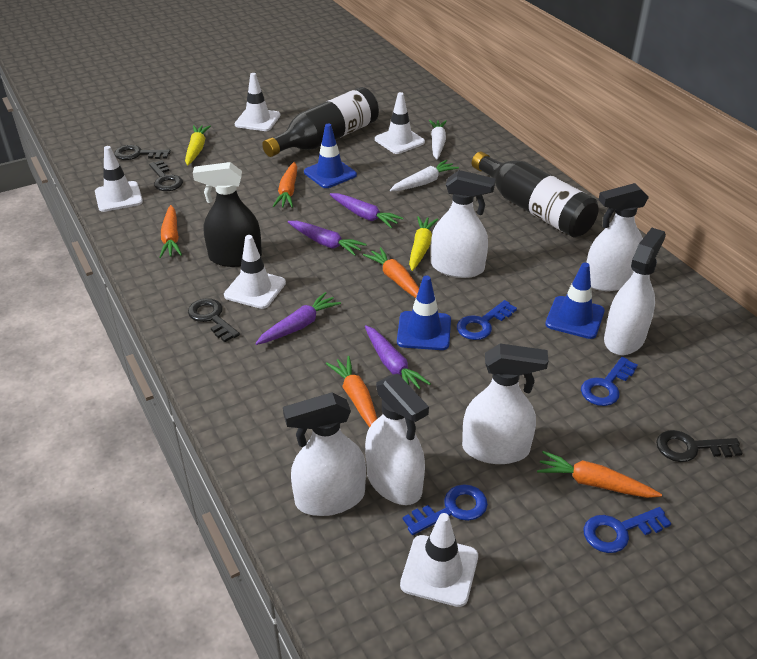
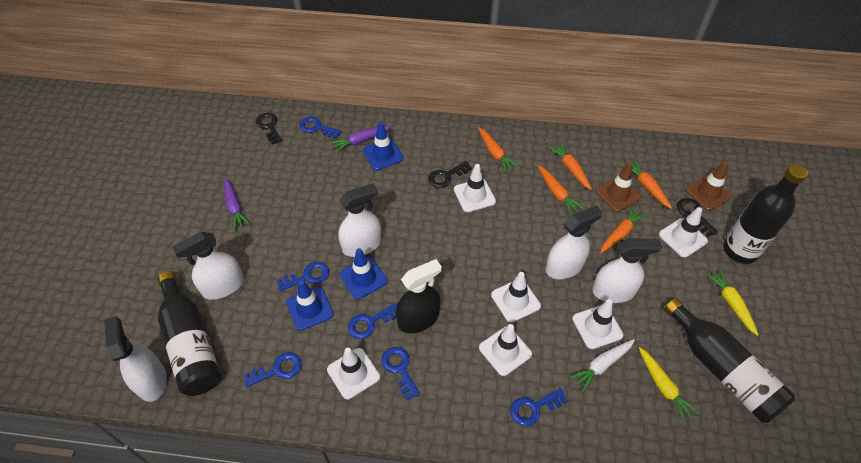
black bottle: 2 -> 3
black key: 4 -> 3
blue key: 4 -> 6
brown traffic cone: 0 -> 2
purple carrot: 4 -> 2
white carrot: 2 -> 1
white spray bottle: 6 -> 5
white traffic cone: 5 -> 6

